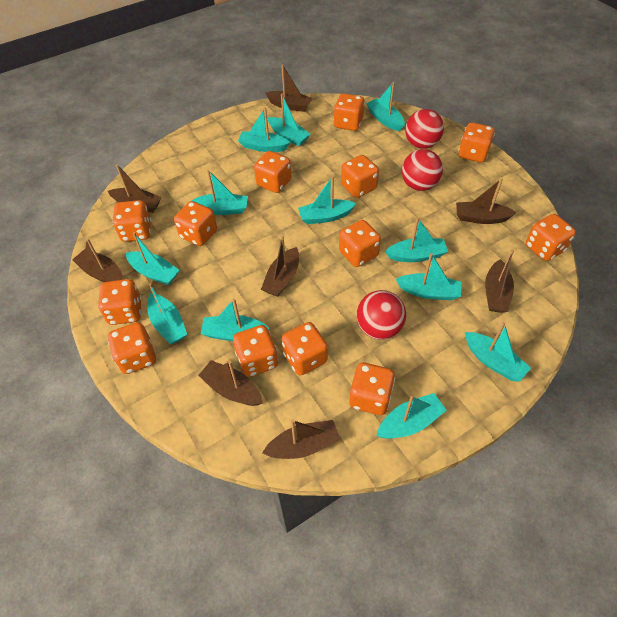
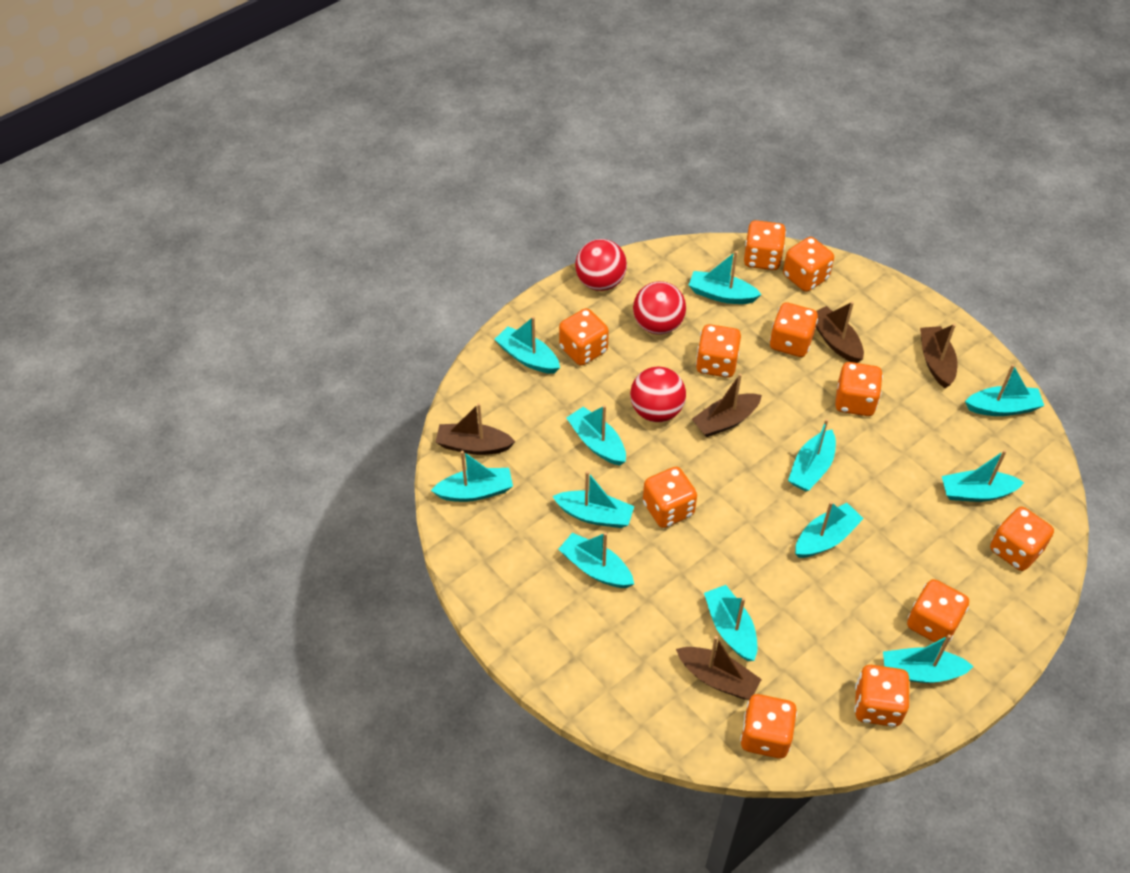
brown boat: 8 -> 5
orange dice: 13 -> 11

